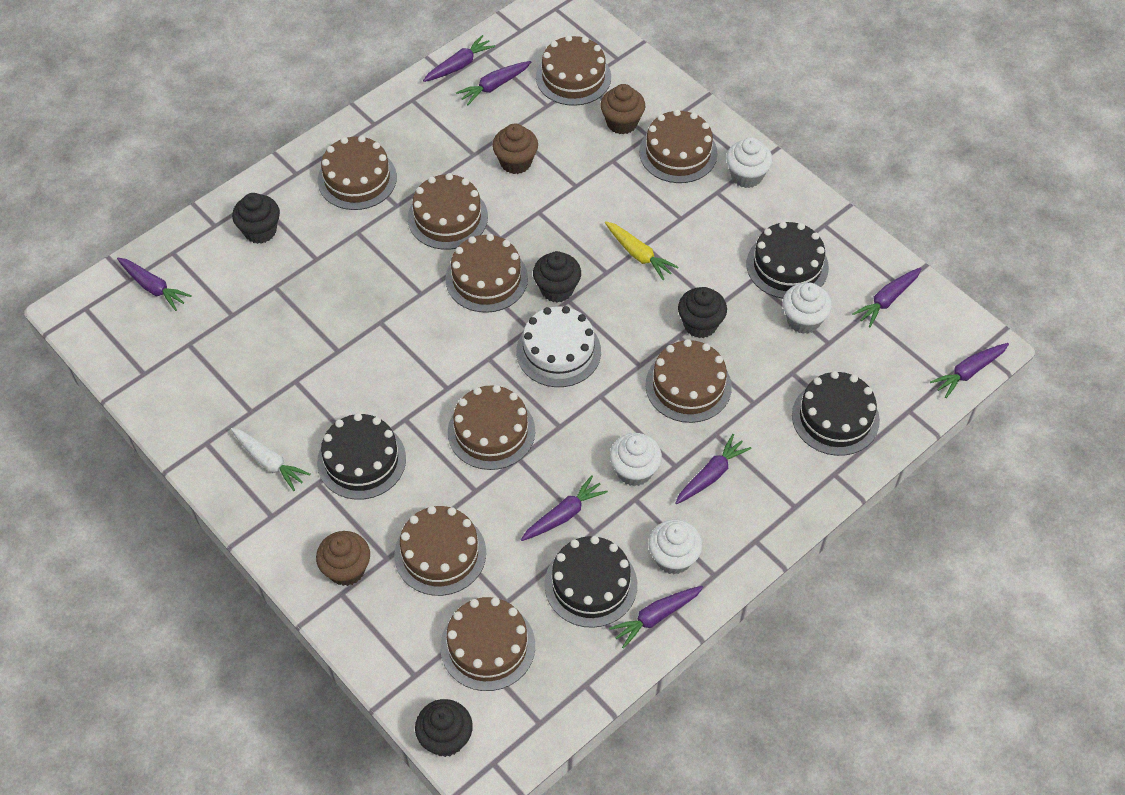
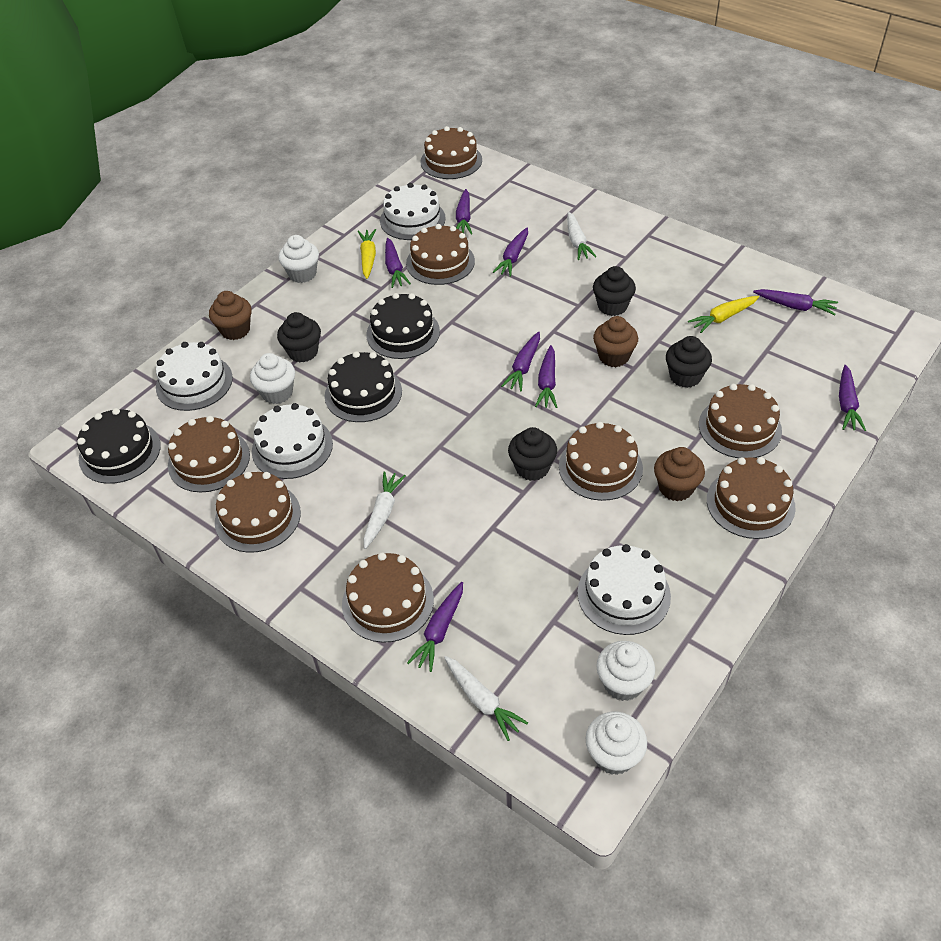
black cake: 4 -> 3
brown cake: 9 -> 8
white cake: 1 -> 4
white carrot: 1 -> 3
yellow carrot: 1 -> 2

